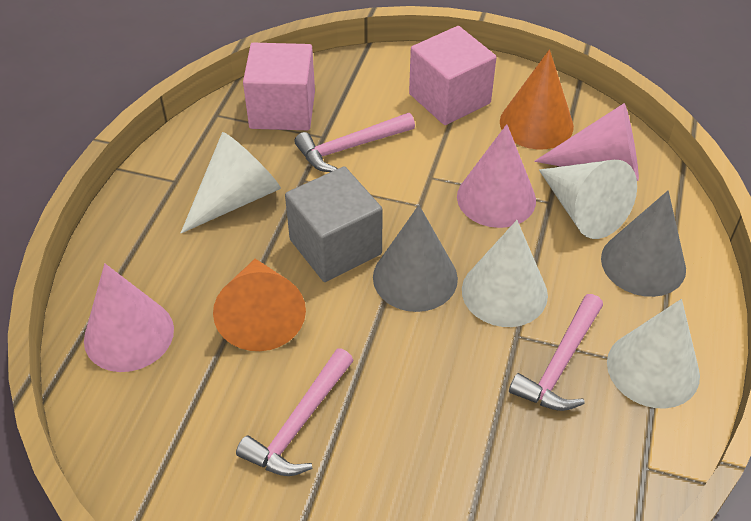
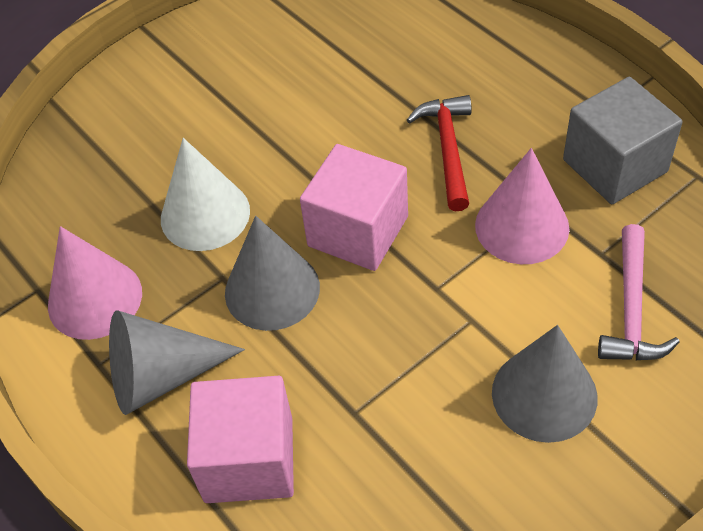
grey cone: 2 -> 3
orange cone: 2 -> 0
pink cone: 3 -> 2
pink hammer: 3 -> 1
red hammer: 0 -> 1
white cone: 4 -> 1

